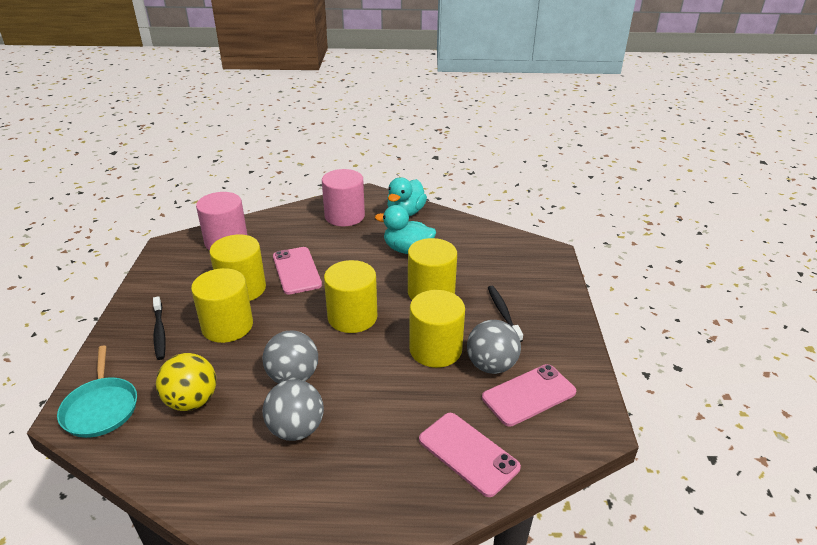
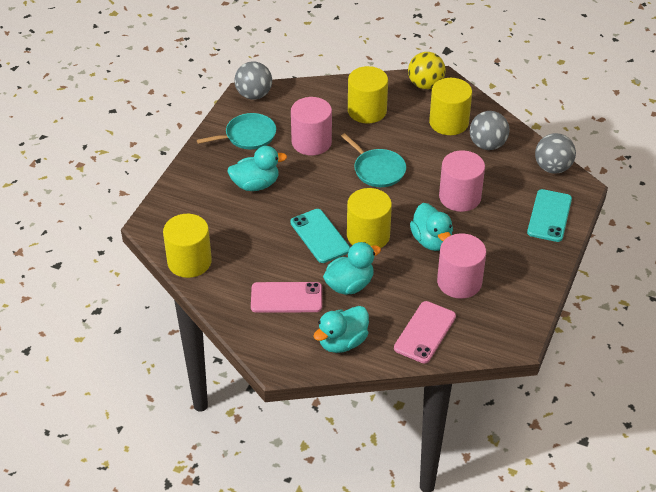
black toothbrush: 2 -> 0
pink cylinder: 2 -> 3
pink phone: 3 -> 2
turquoise duck: 2 -> 4
turquoise pan: 1 -> 2
turquoise phone: 0 -> 2
yellow cylinder: 5 -> 4

